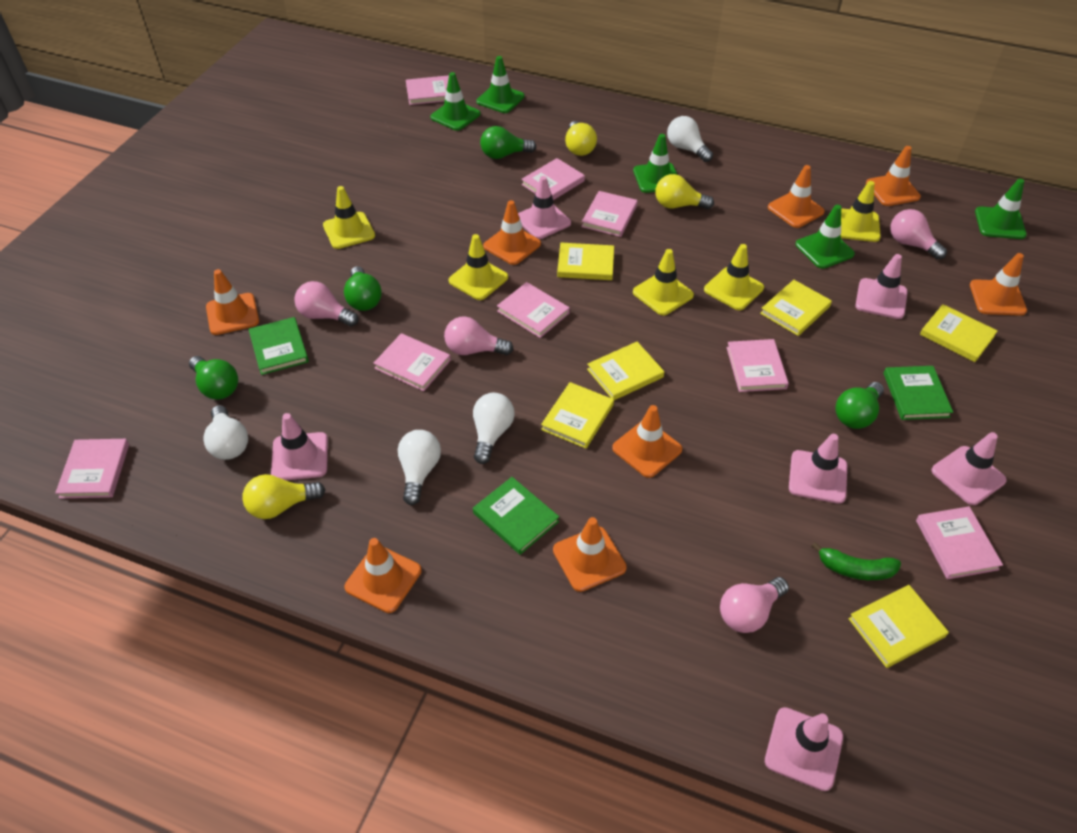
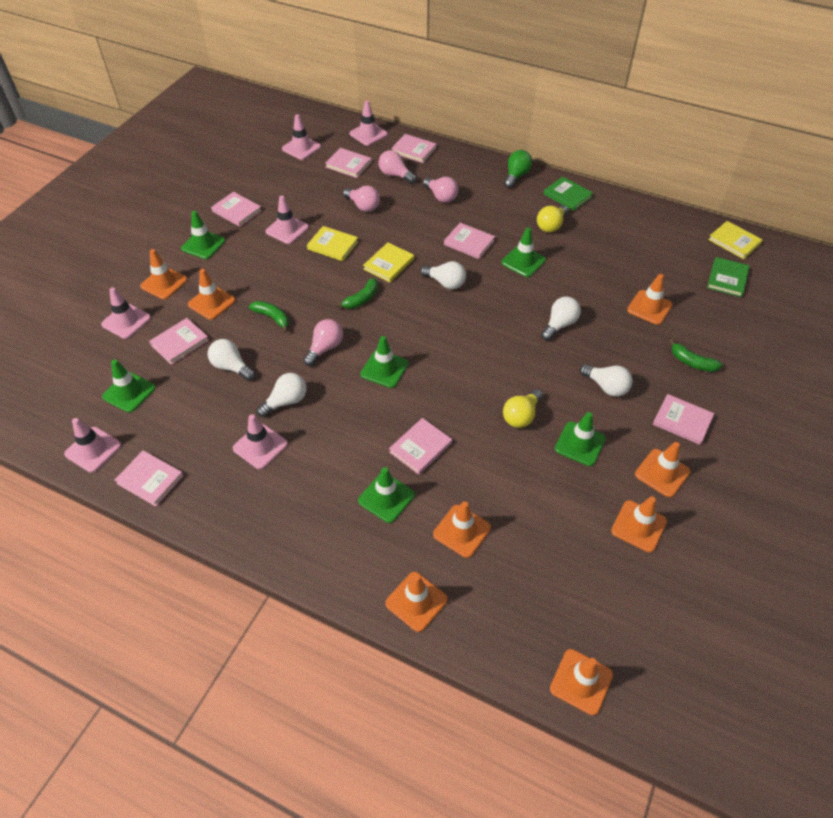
green banana: 1 -> 3
green book: 3 -> 2
green light bulb: 4 -> 1
green traffic cone: 5 -> 6
white light bulb: 4 -> 5
yellow book: 6 -> 3
yellow light bulb: 3 -> 2
yellow traffic cone: 5 -> 0

